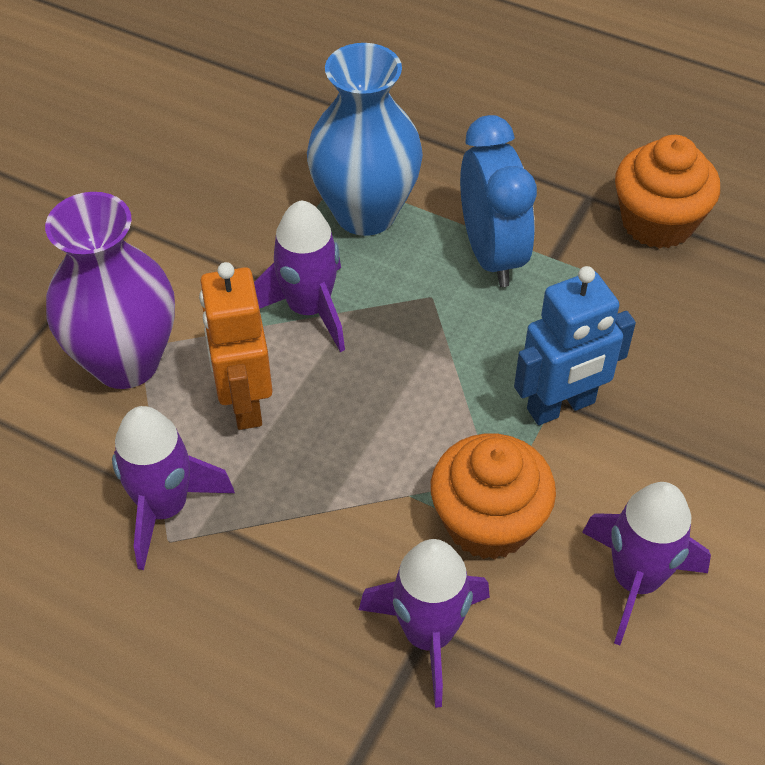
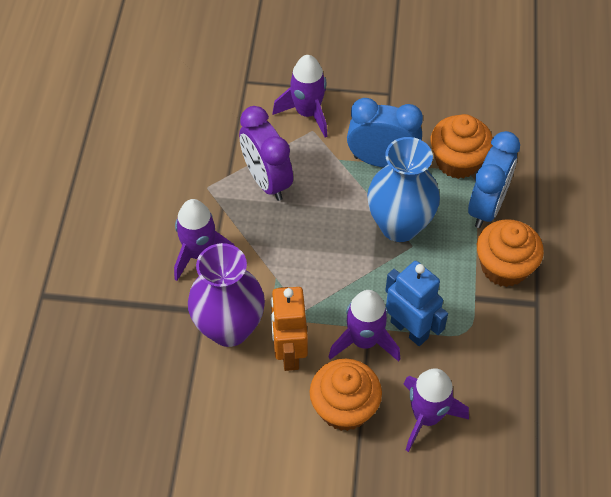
blue clock: 1 -> 2
orange cupcake: 2 -> 3
purple clock: 0 -> 1

